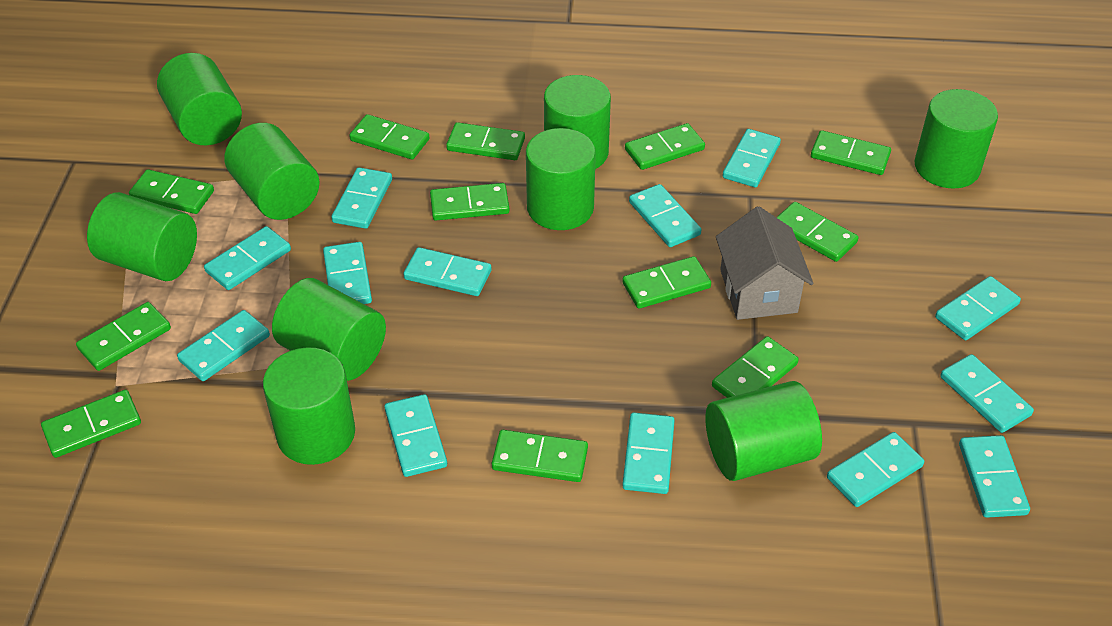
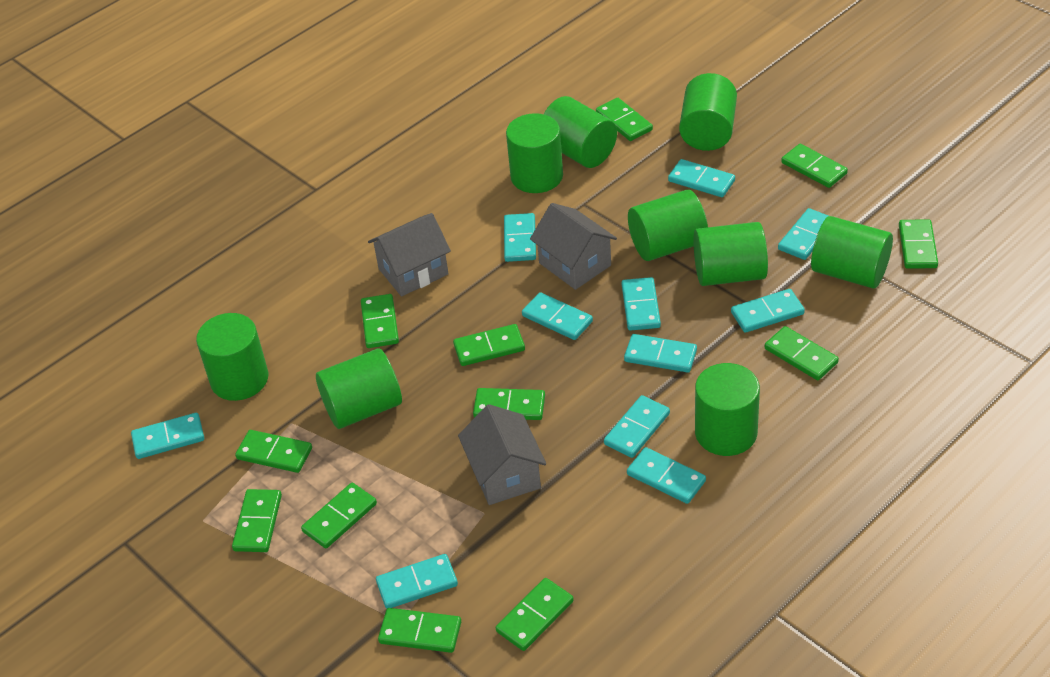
grey house: 1 -> 3
turquoise domino: 13 -> 11

